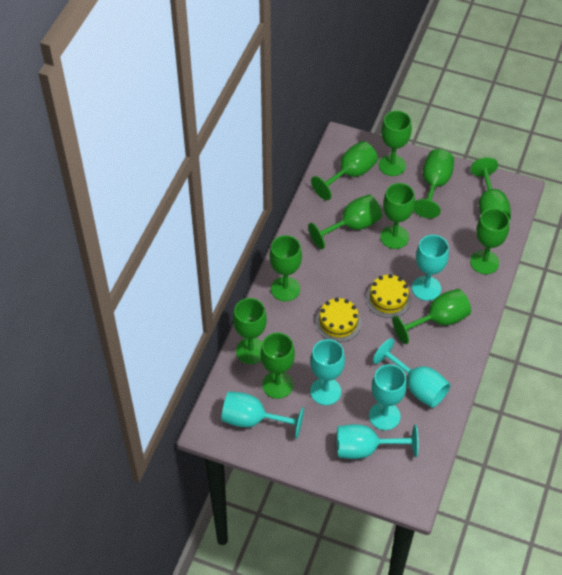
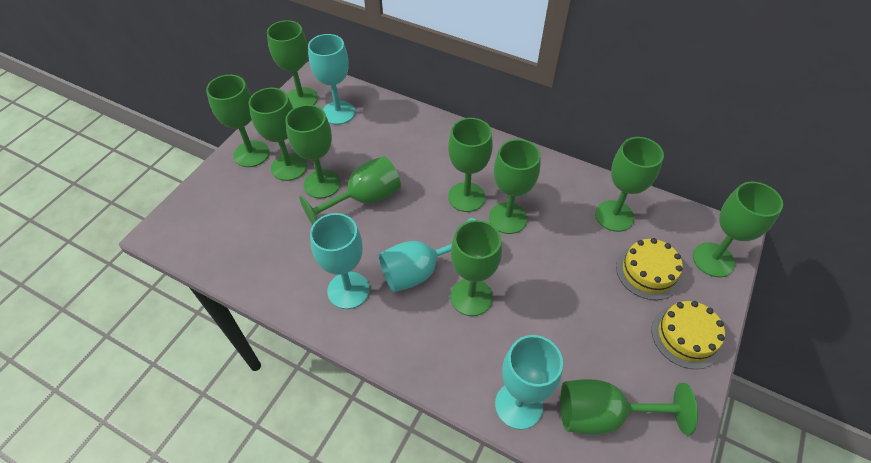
turquoise goblet: 6 -> 4

